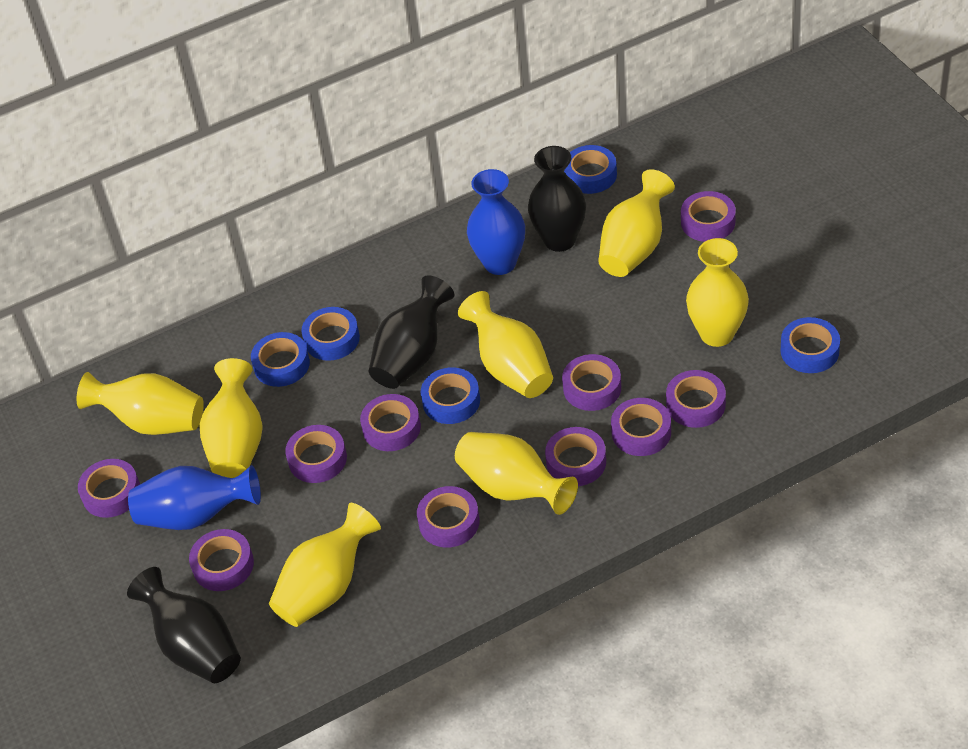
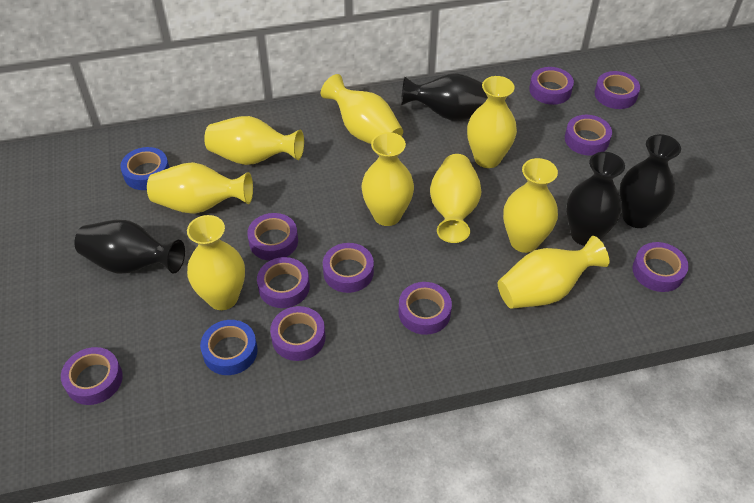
black vase: 3 -> 4
blue tape: 5 -> 2
blue vase: 2 -> 0
yellow vase: 7 -> 9

